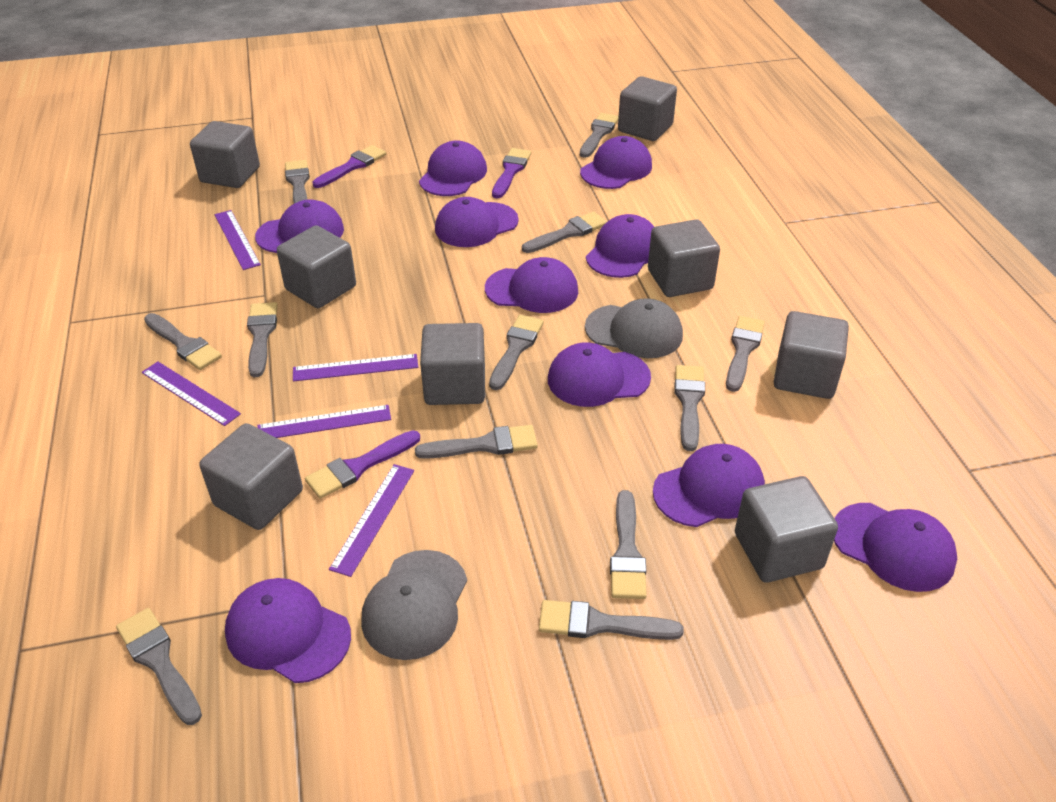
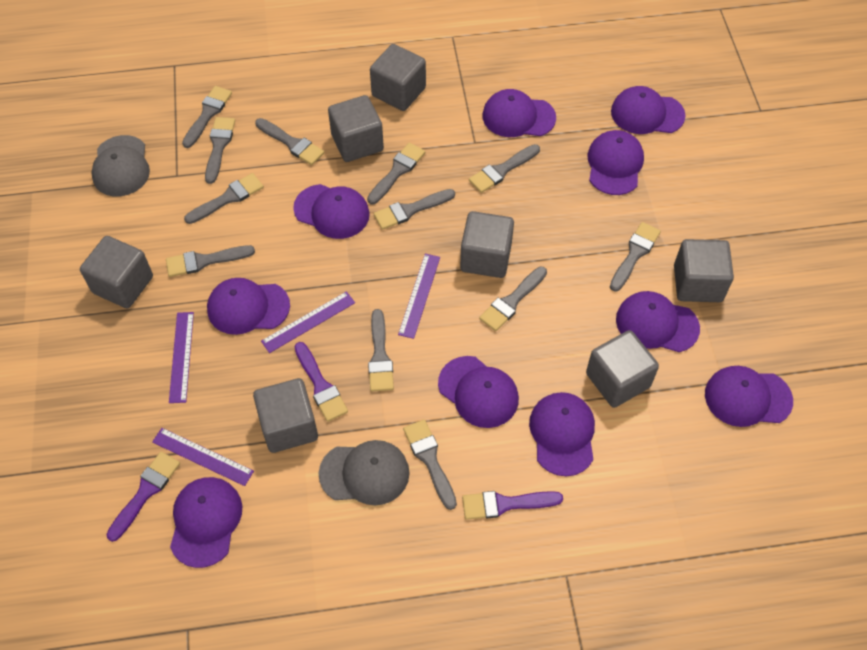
grey cube: 8 -> 7
purple ruler: 5 -> 4

